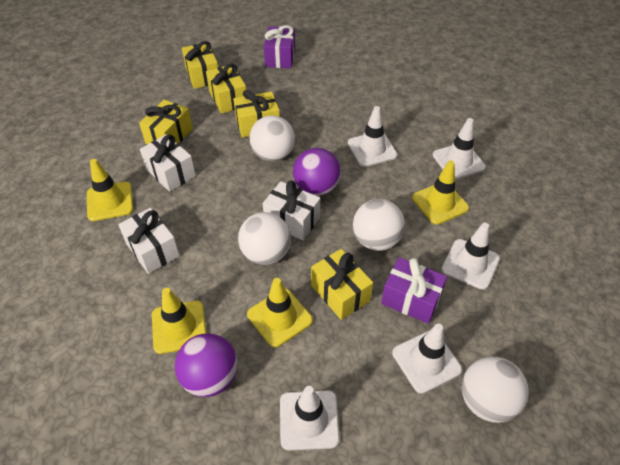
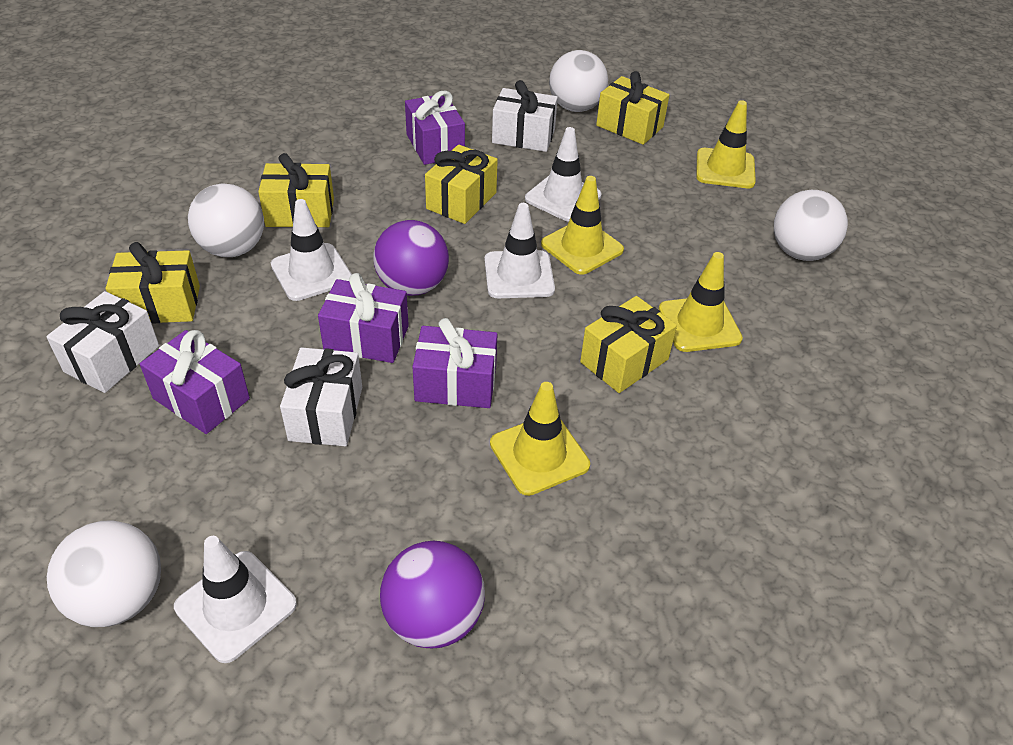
purple gift: 2 -> 4
white traffic cone: 5 -> 4

